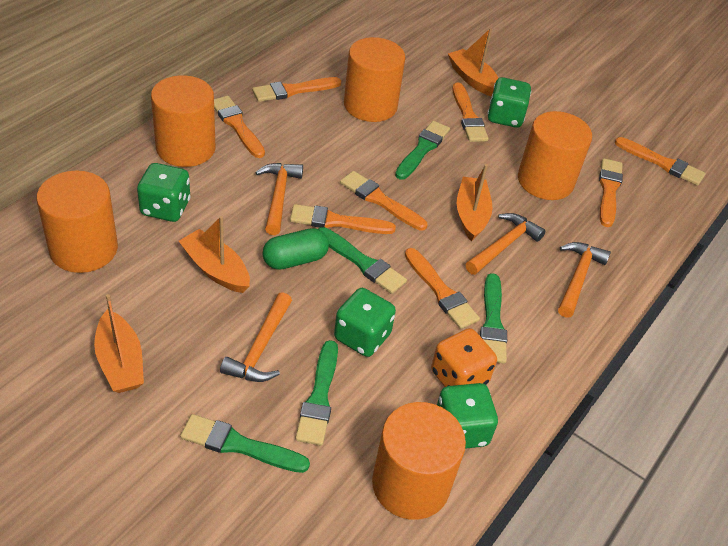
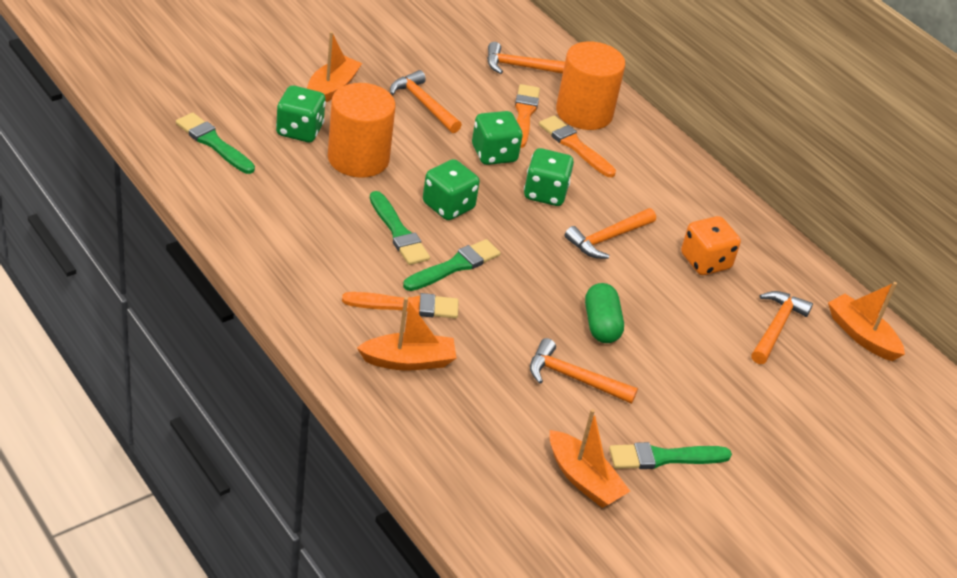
green brush: 5 -> 4
orange brush: 8 -> 3
orange cylinder: 5 -> 2
orange hammer: 4 -> 5

